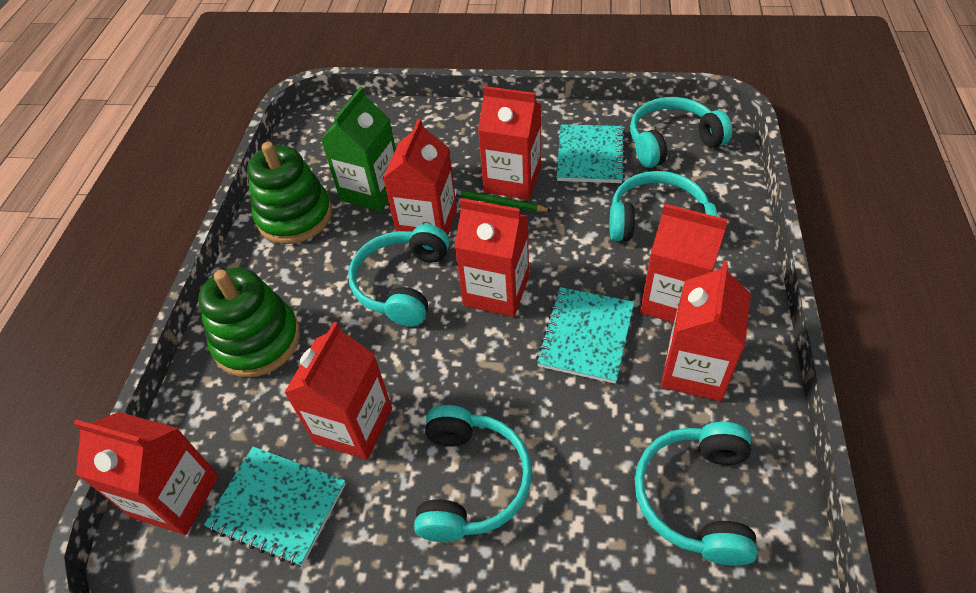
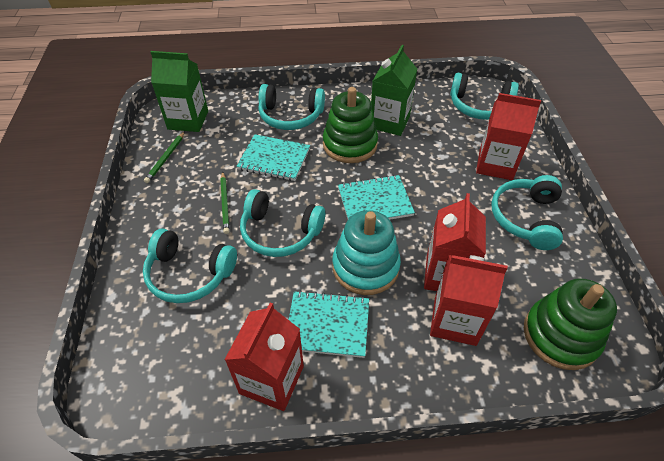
green carton: 1 -> 2
green pencil: 1 -> 2
red carton: 7 -> 4
turquoise stacking toy: 0 -> 1

